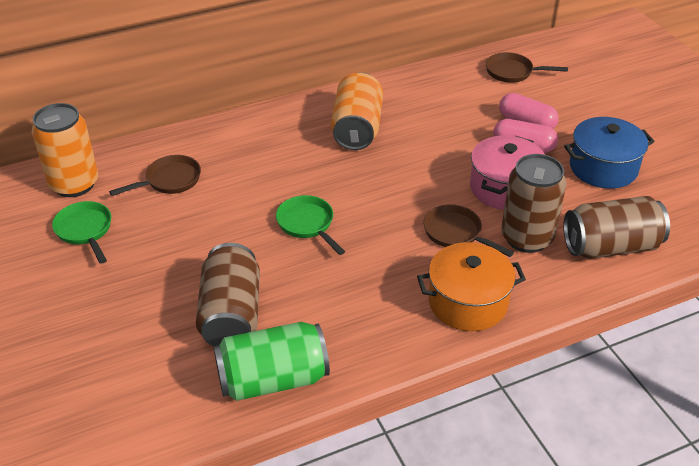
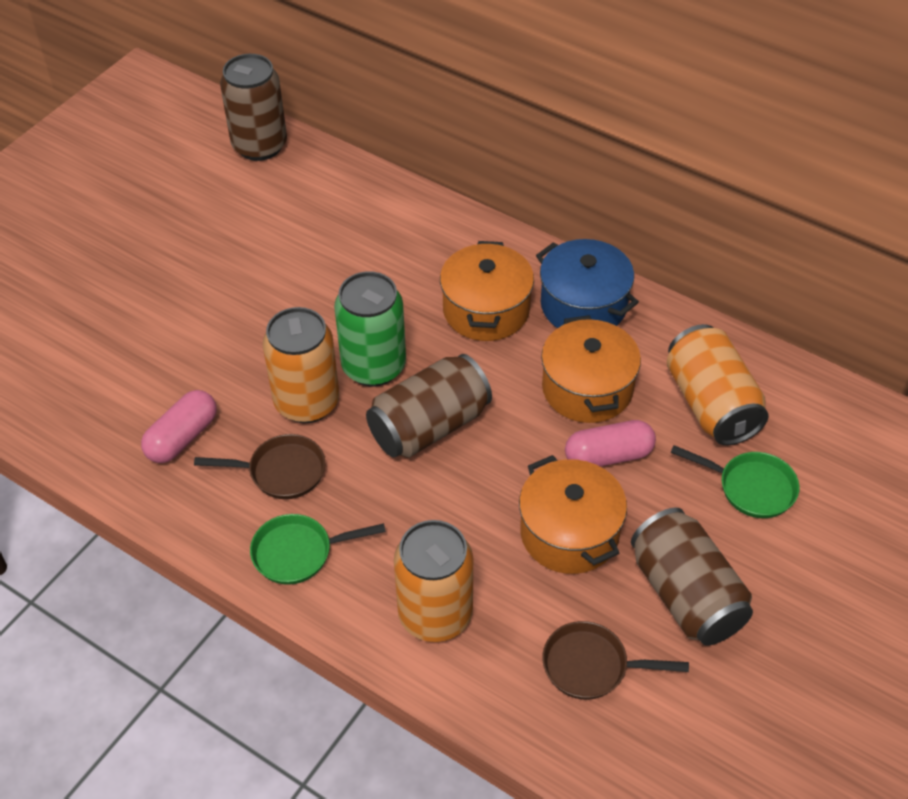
brown pan: 3 -> 2
orange can: 2 -> 3
orange pot: 1 -> 3
pink pot: 1 -> 0

